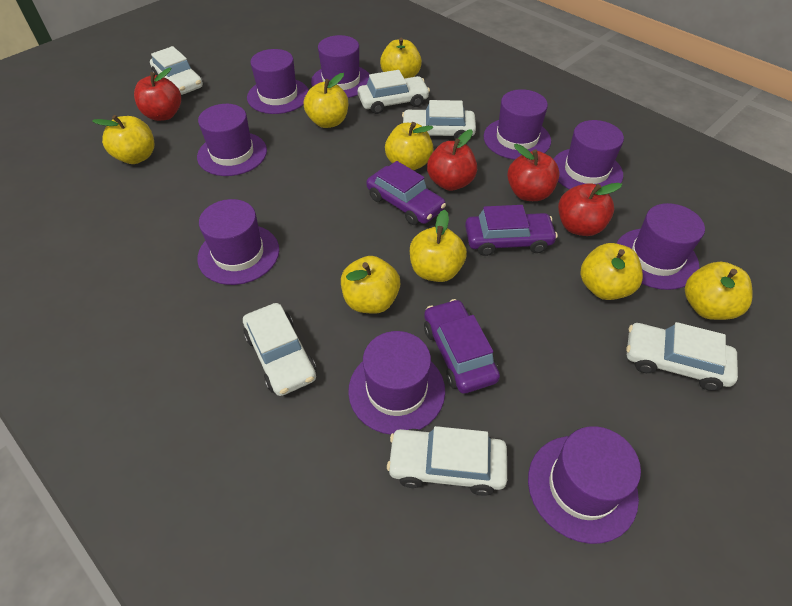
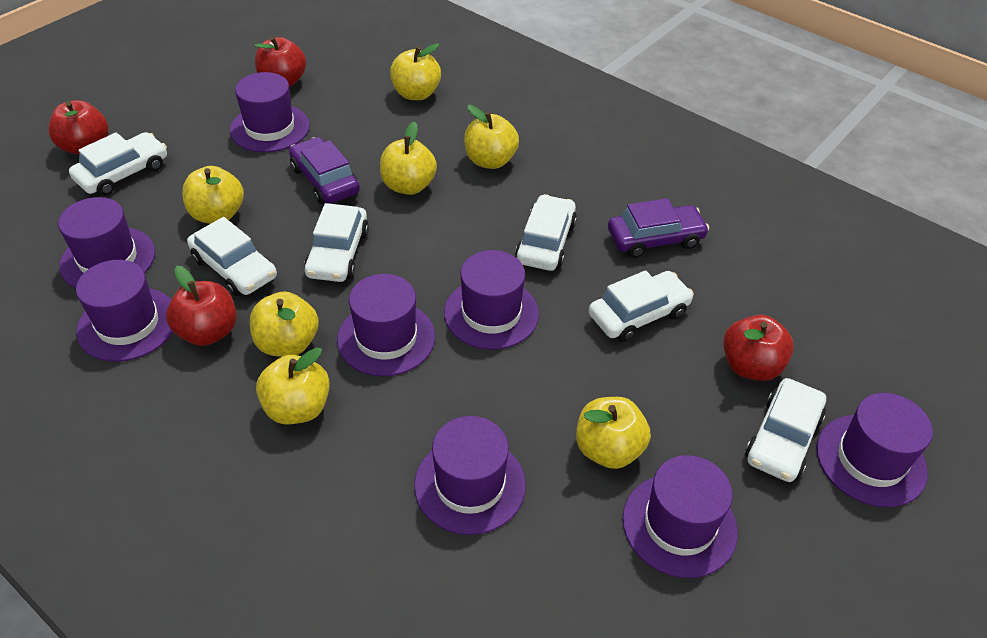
purple car: 3 -> 2
purple hat: 9 -> 8
yellow apple: 8 -> 7

